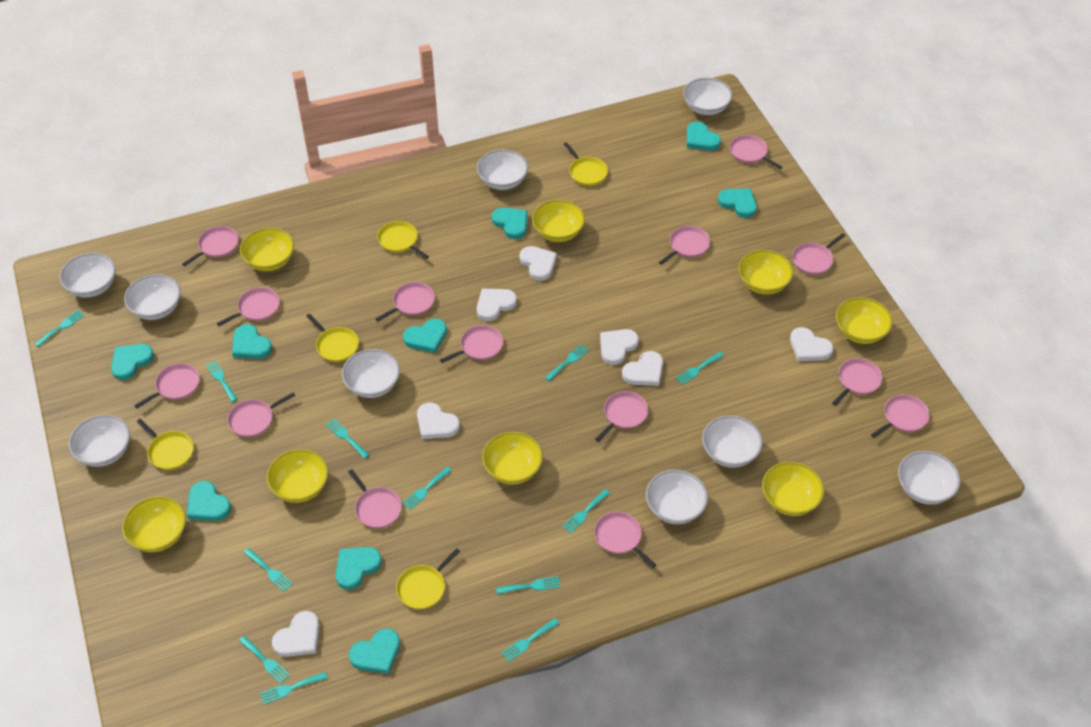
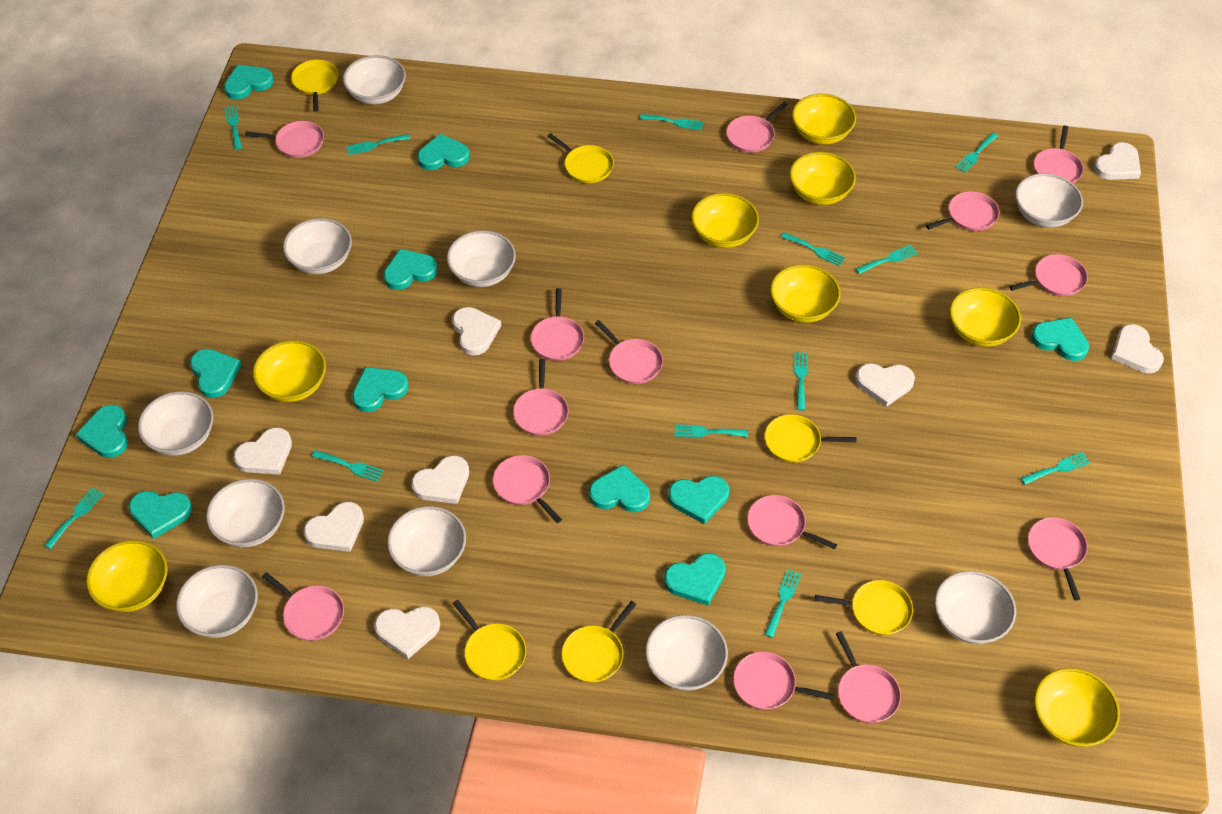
turquoise heart: 9 -> 11
white bowl: 9 -> 10
white heart: 7 -> 8
yellow pan: 5 -> 6

